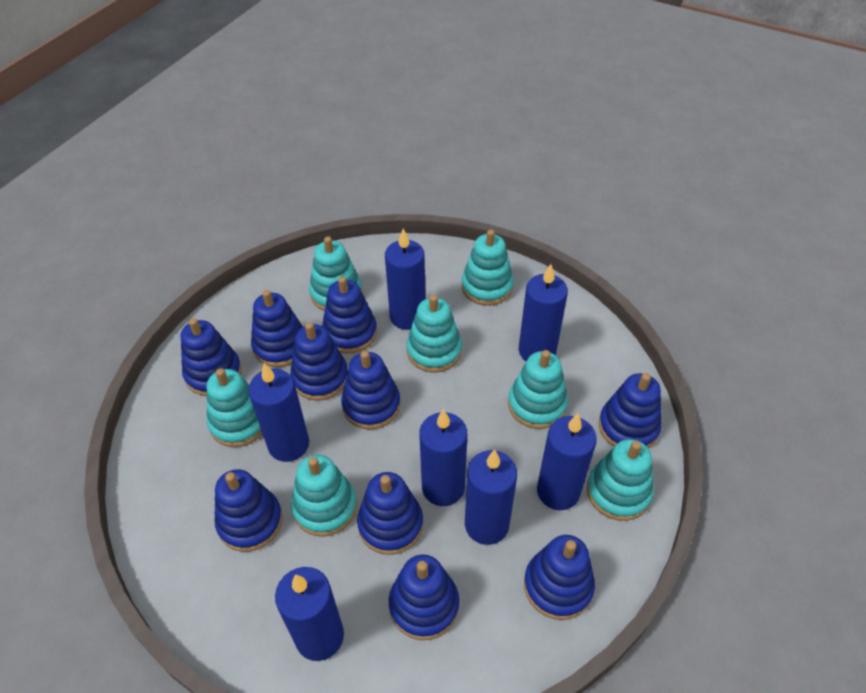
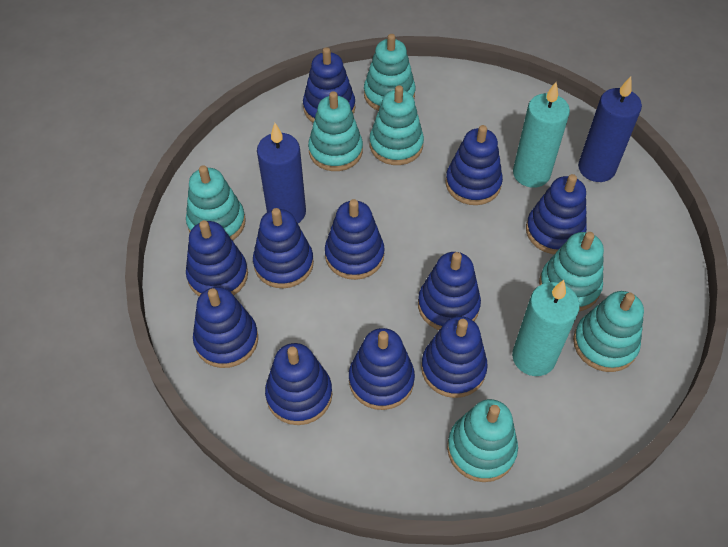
blue candle: 7 -> 2
blue stacking toy: 10 -> 11
turquoise candle: 0 -> 2

